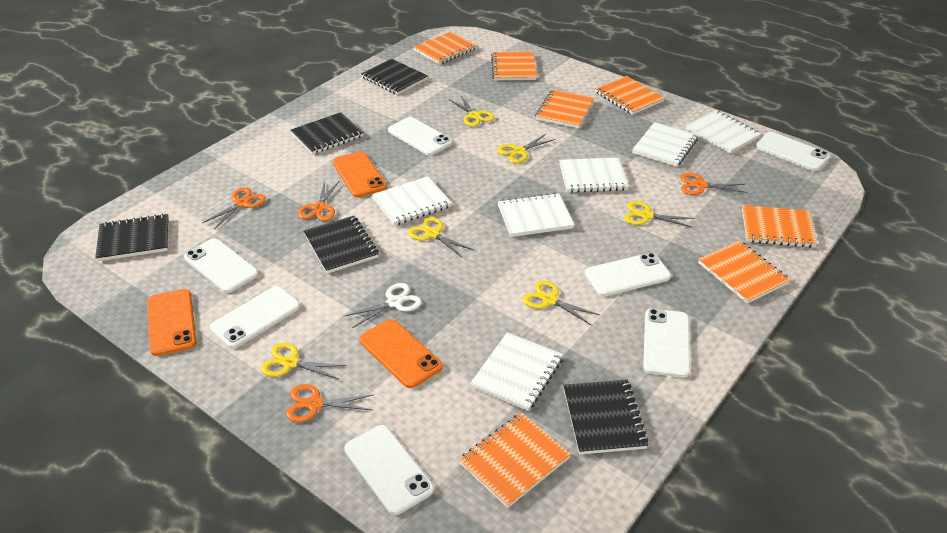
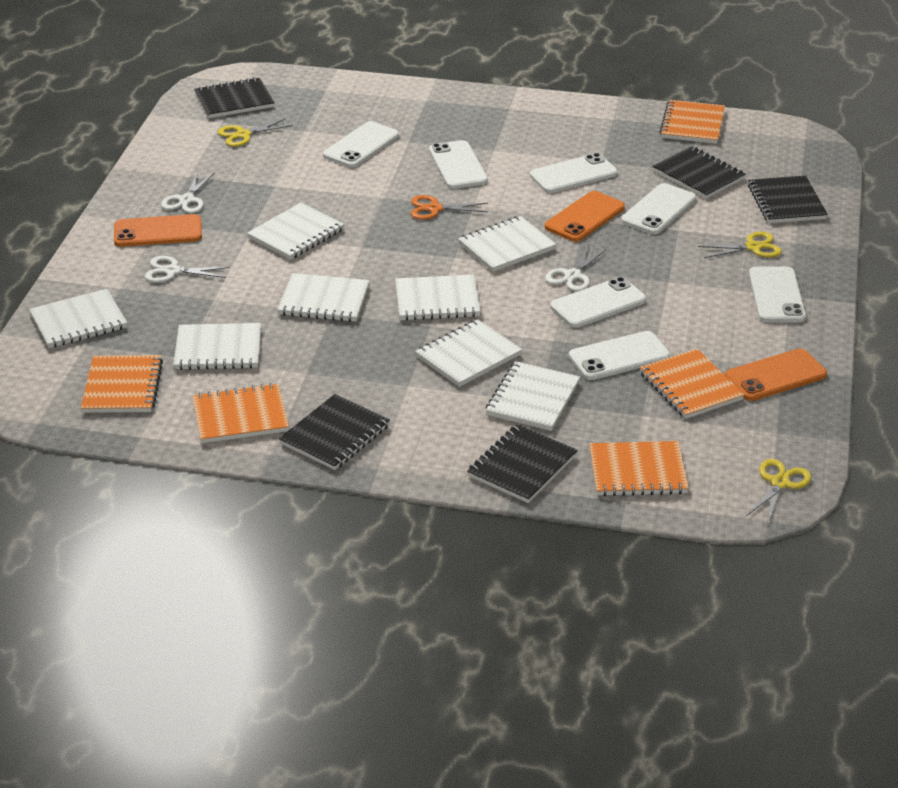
orange notebook: 7 -> 5
orange scissors: 4 -> 1
white notebook: 6 -> 8
white scissors: 1 -> 3
yellow scissors: 6 -> 3

